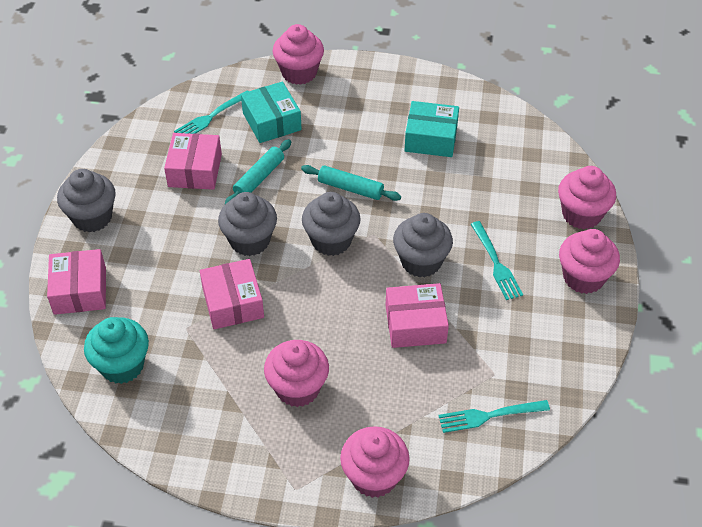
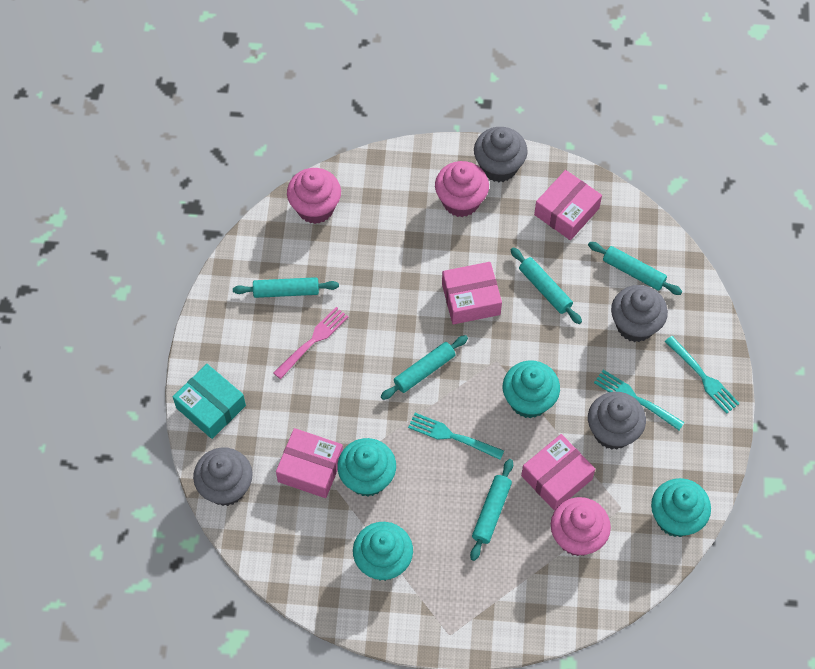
pink cupcake: 5 -> 3
pink fork: 0 -> 1
turquoise box: 2 -> 1
turquoise cupcake: 1 -> 4
turquoise rolling pin: 2 -> 5

